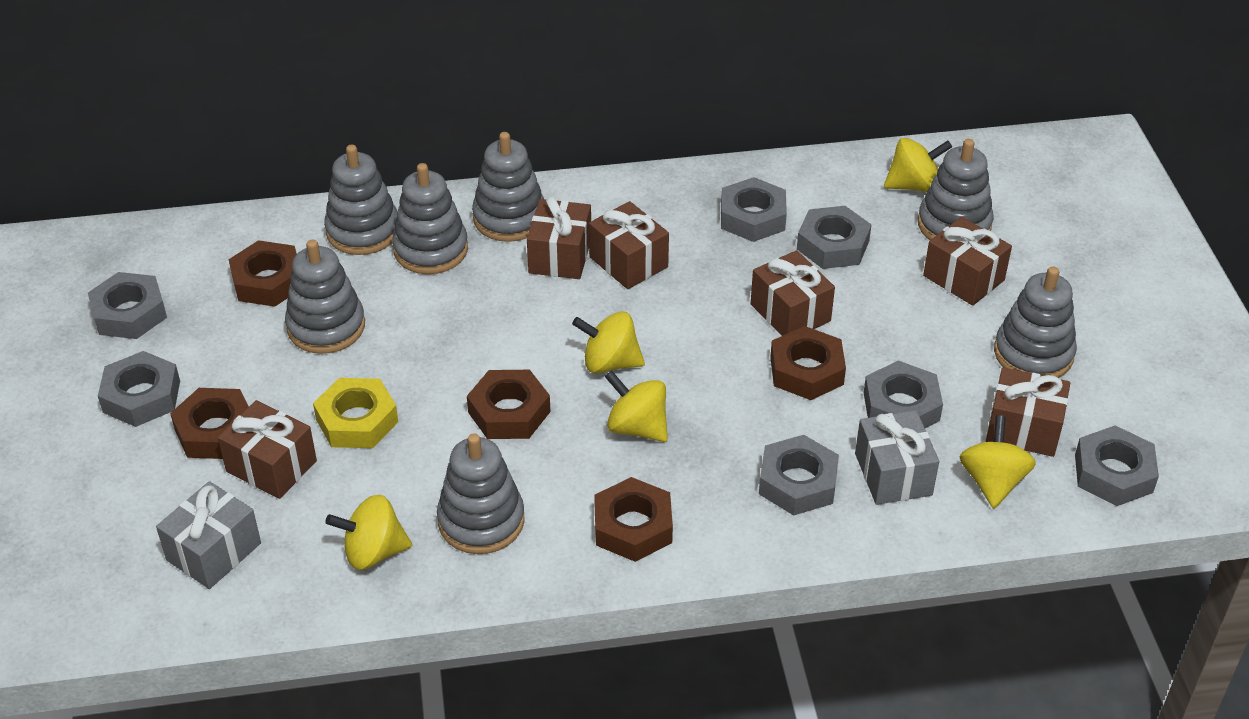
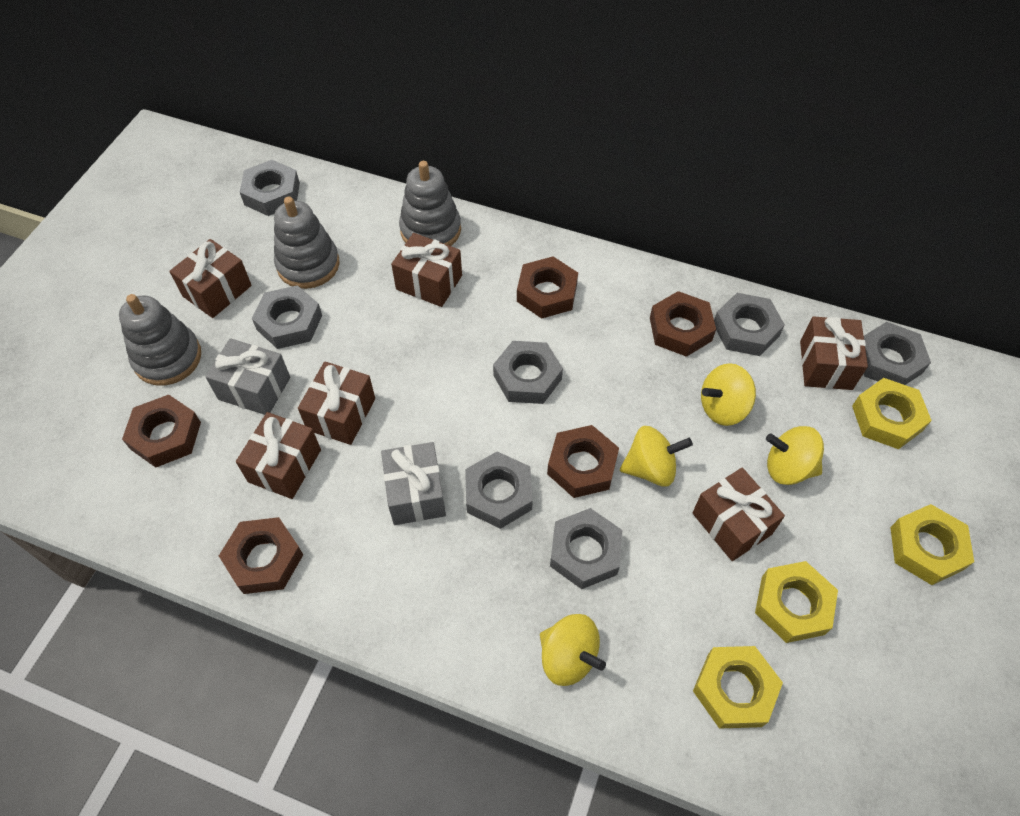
grey stacking toy: 7 -> 3
yellow nut: 1 -> 4
yellow spinning top: 5 -> 4

